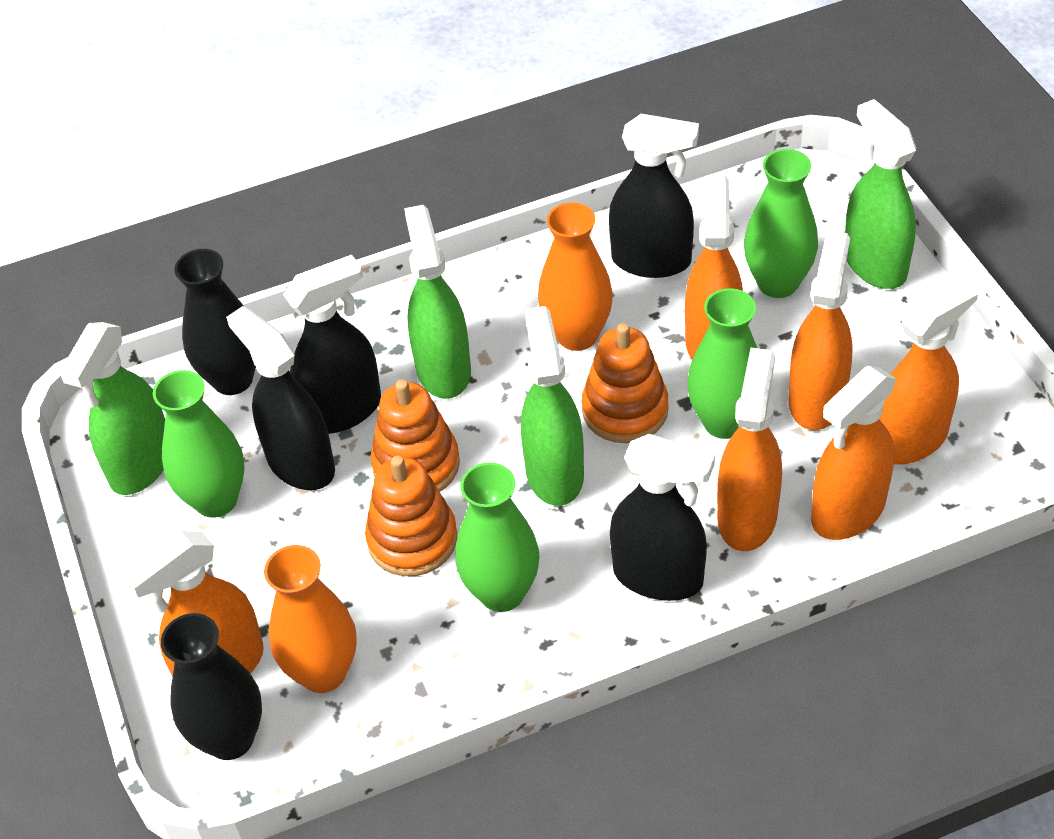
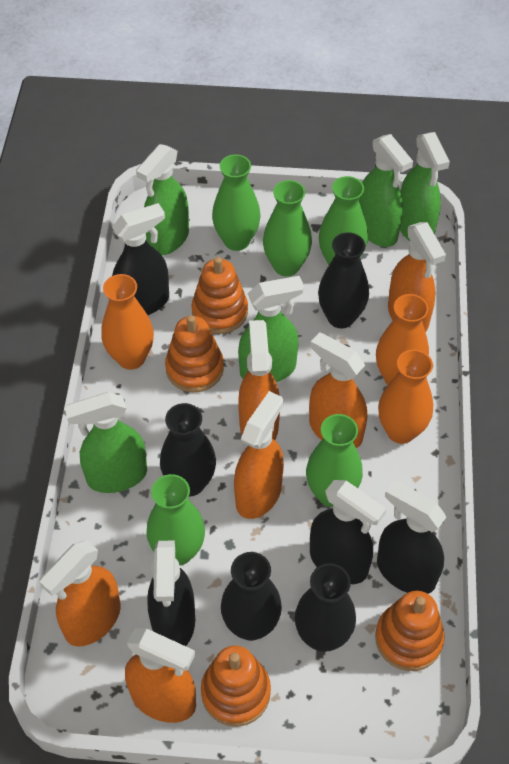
black vase: 2 -> 4
green spray bottle: 4 -> 5
green vase: 4 -> 5
orange stacking toy: 3 -> 4
orange vase: 2 -> 3

